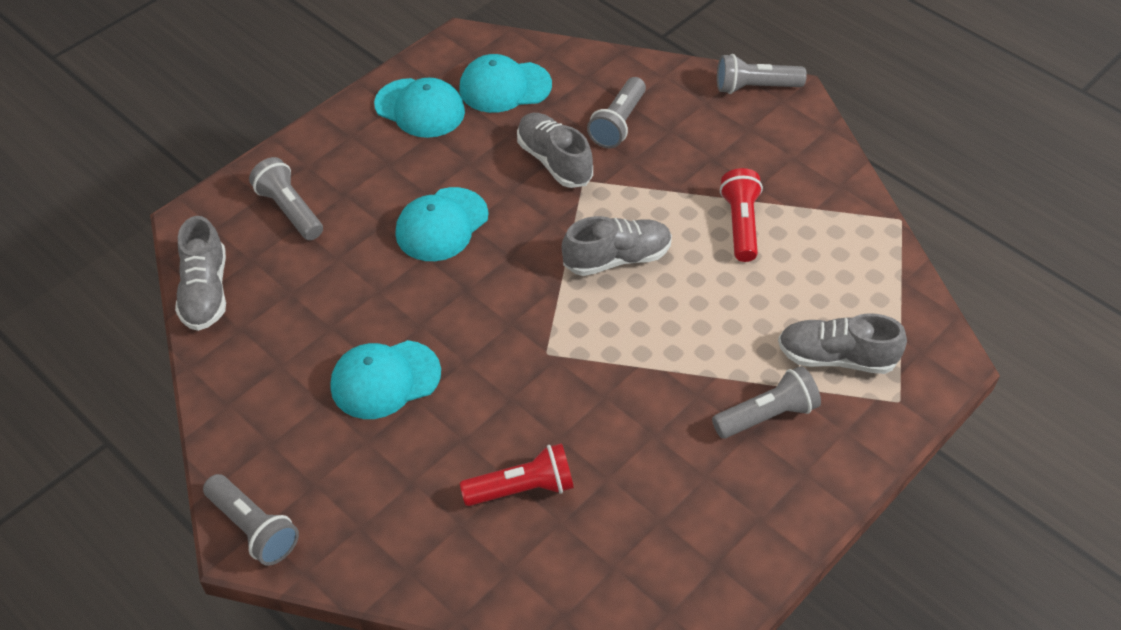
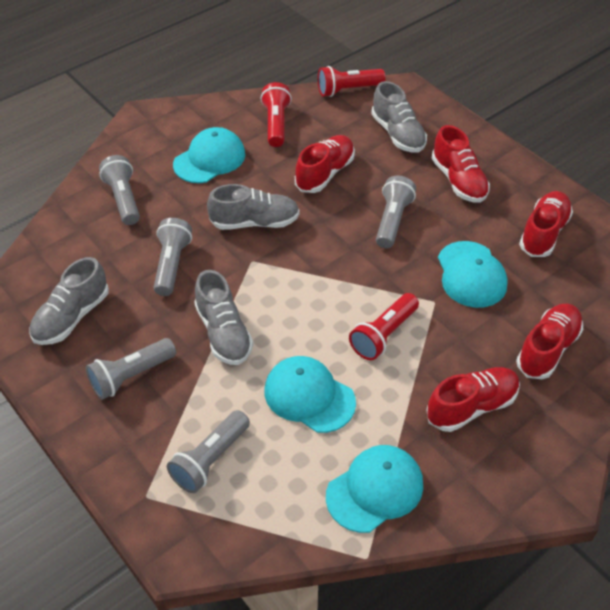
red flashlight: 2 -> 3
red shoe: 0 -> 5

